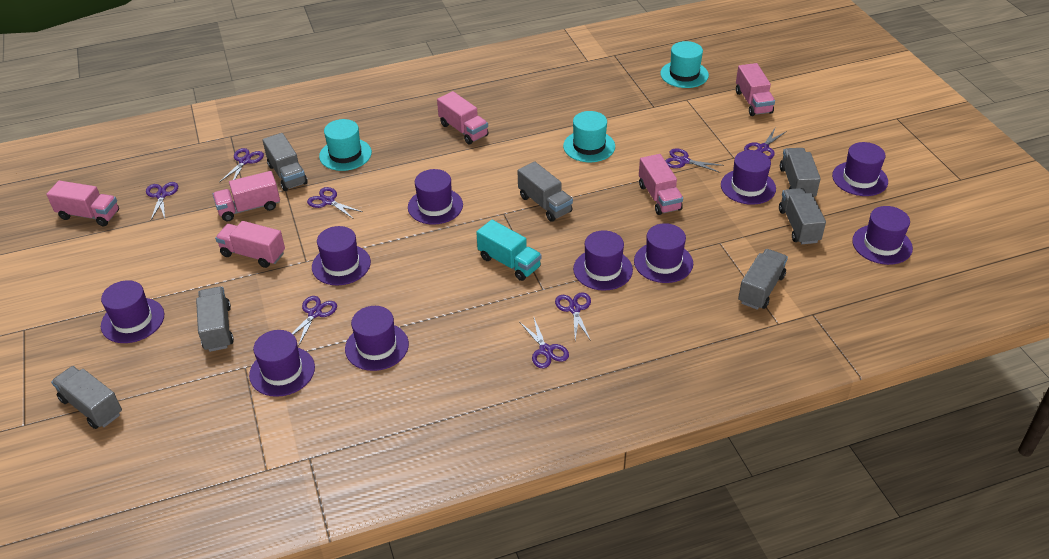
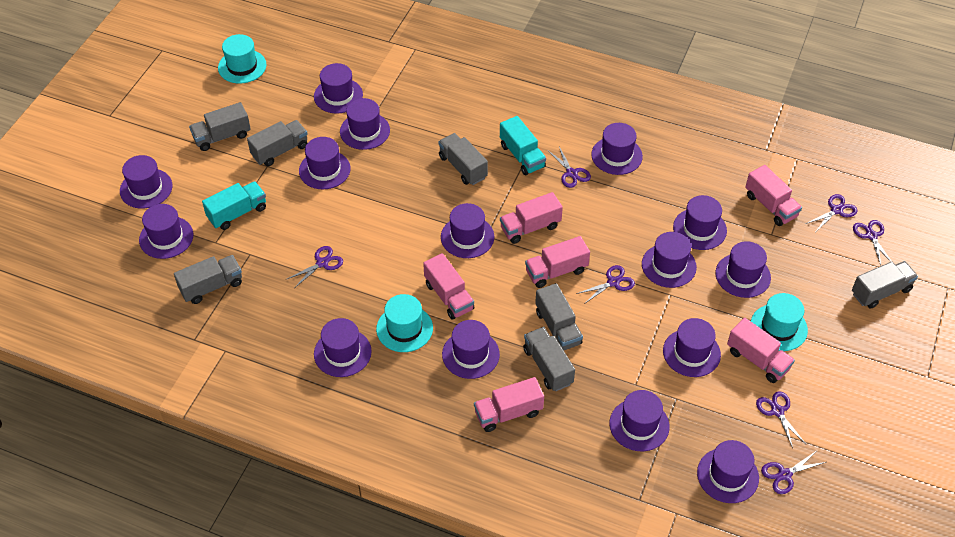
purple hat: 10 -> 15
purple scissors: 8 -> 7
turquoise truck: 1 -> 2

